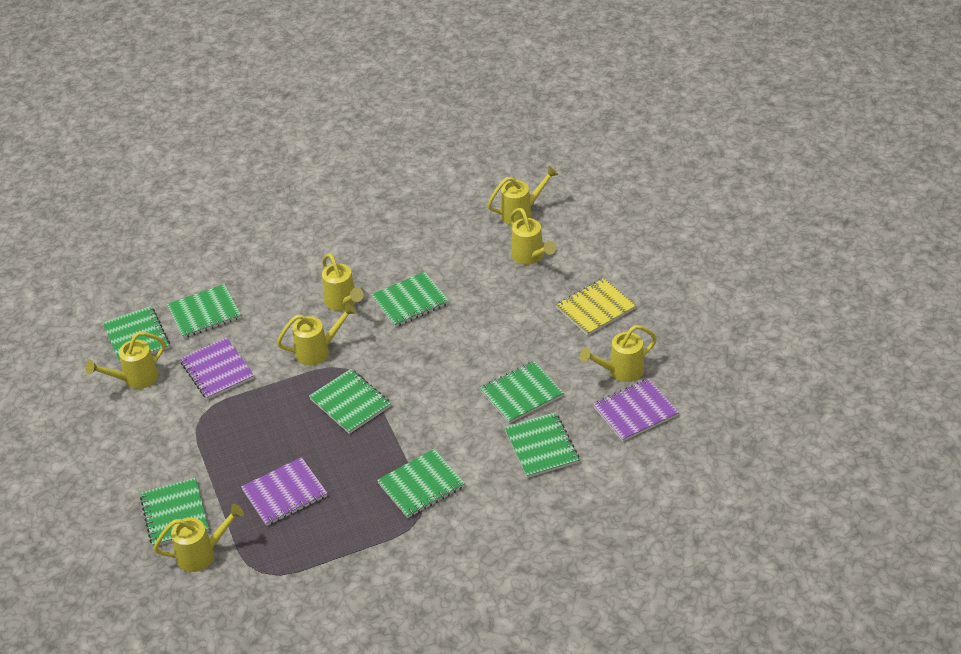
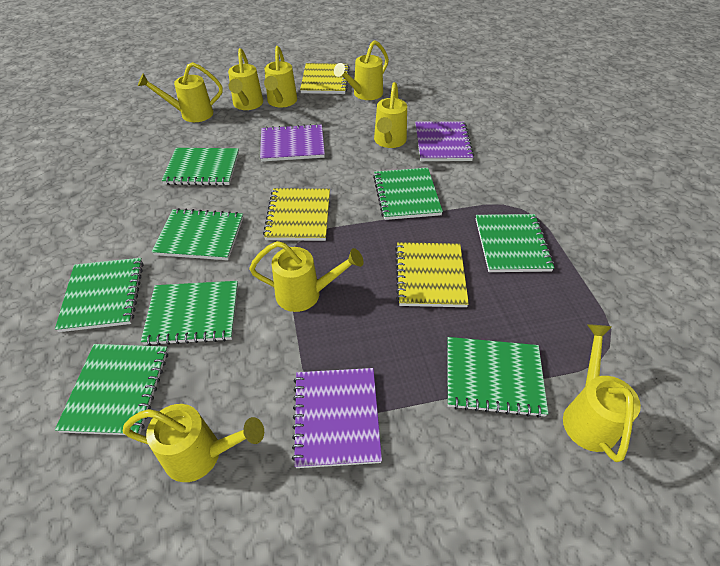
yellow notebook: 1 -> 3
yellow watering can: 7 -> 8

